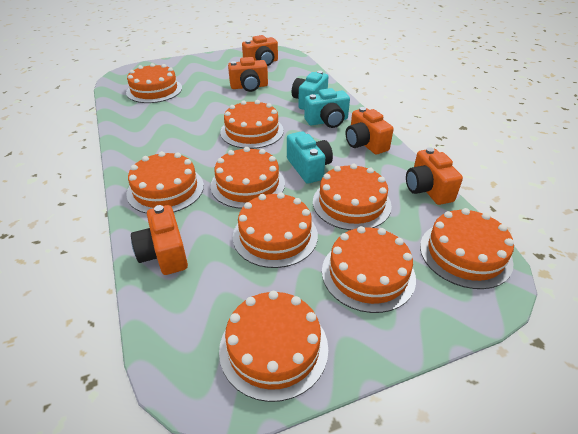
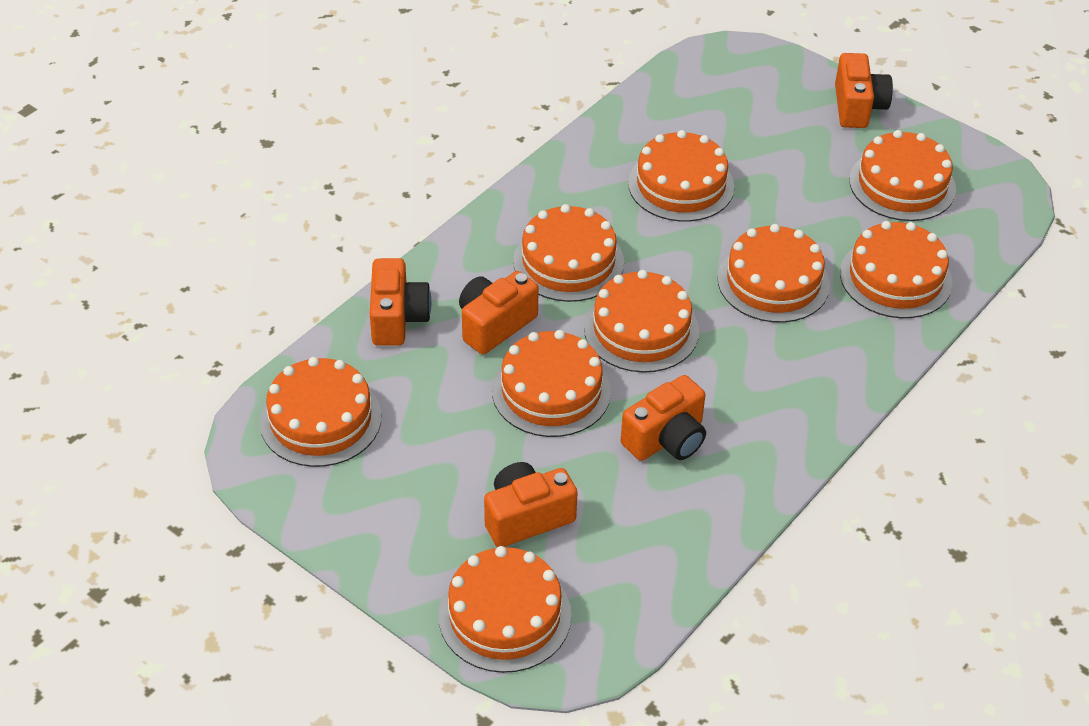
turquoise camera: 3 -> 0

